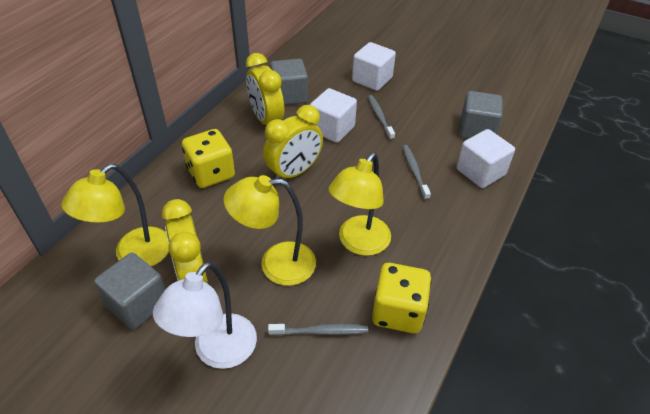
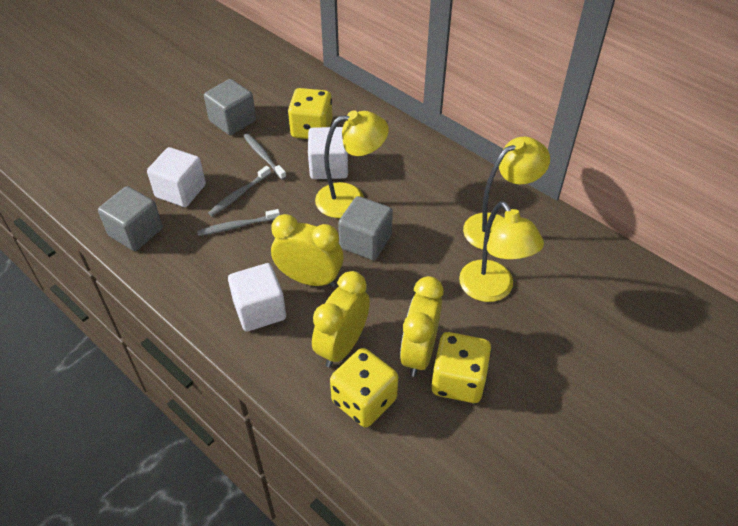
white lamp: 1 -> 0
yellow dice: 2 -> 3

